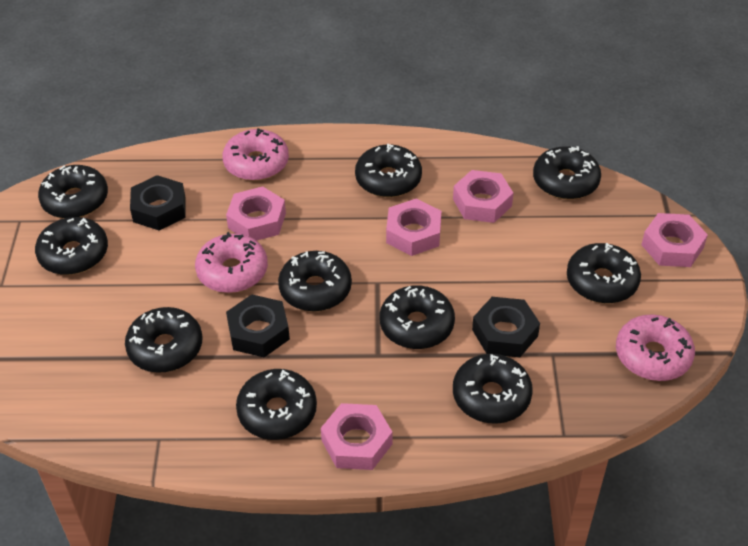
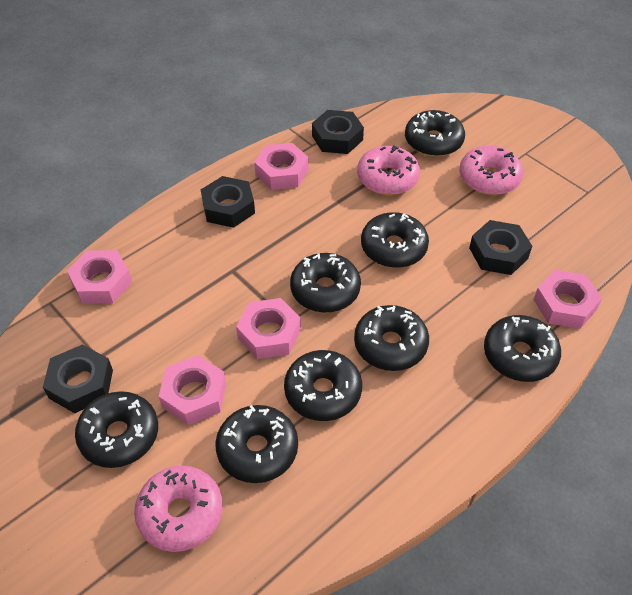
black donut: 10 -> 8
black nut: 3 -> 4

